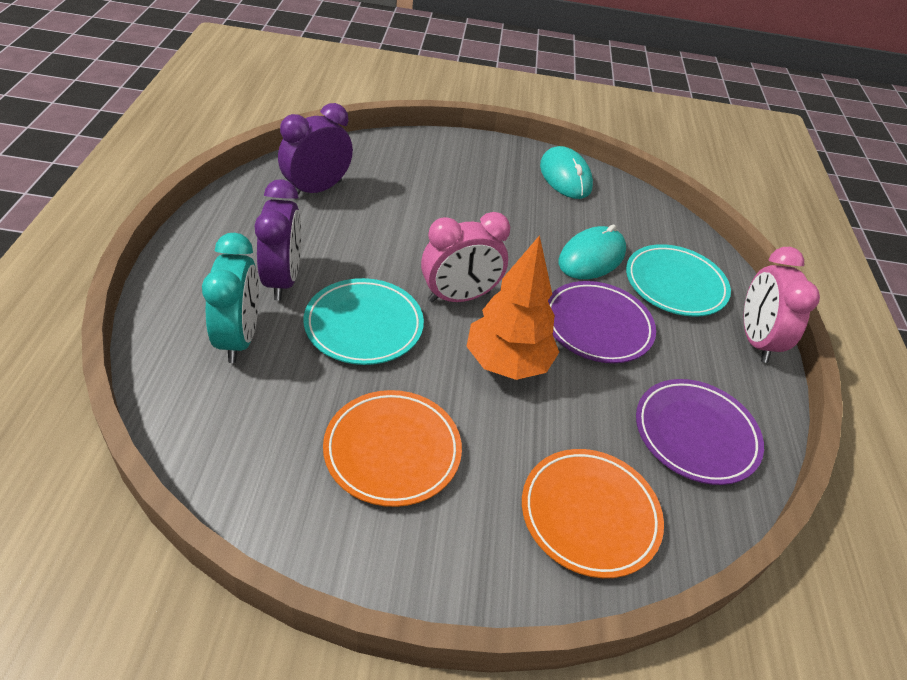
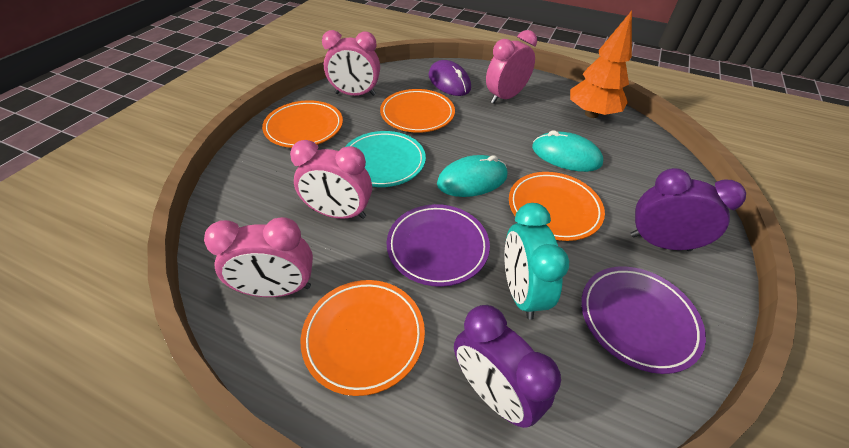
orange plate: 2 -> 4
pink clock: 2 -> 4
purple mouse: 0 -> 1
turquoise plate: 2 -> 1

